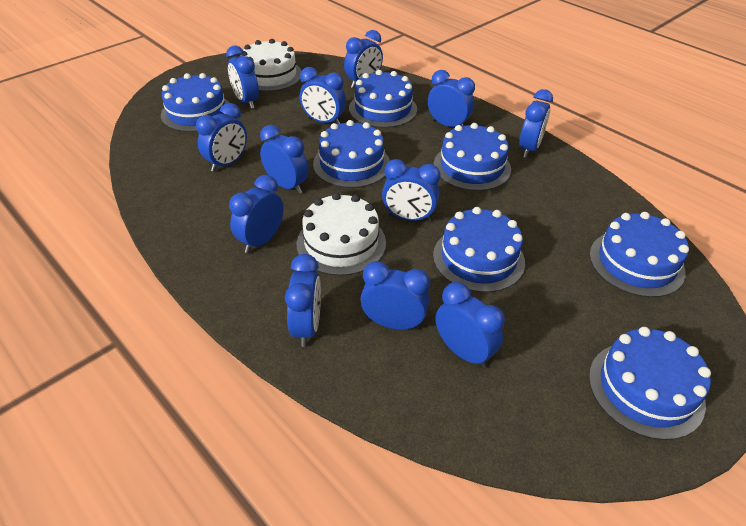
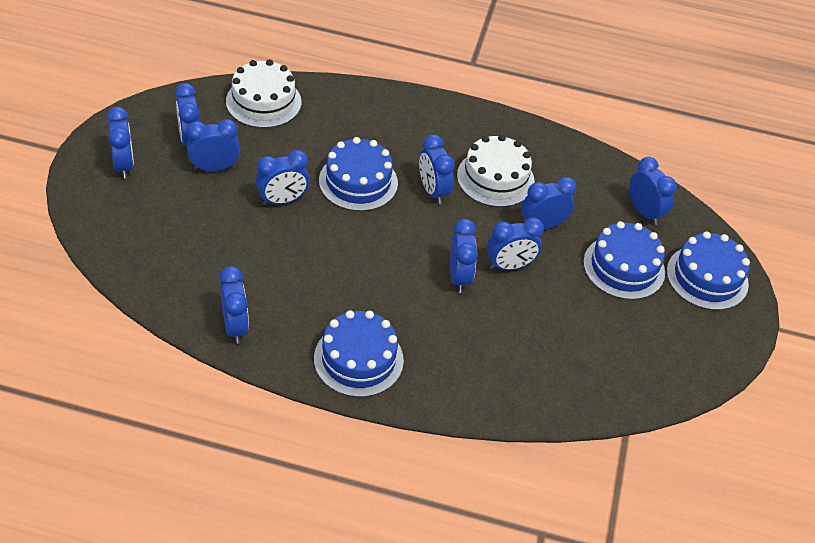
blue cake: 7 -> 4
blue clock: 12 -> 10

